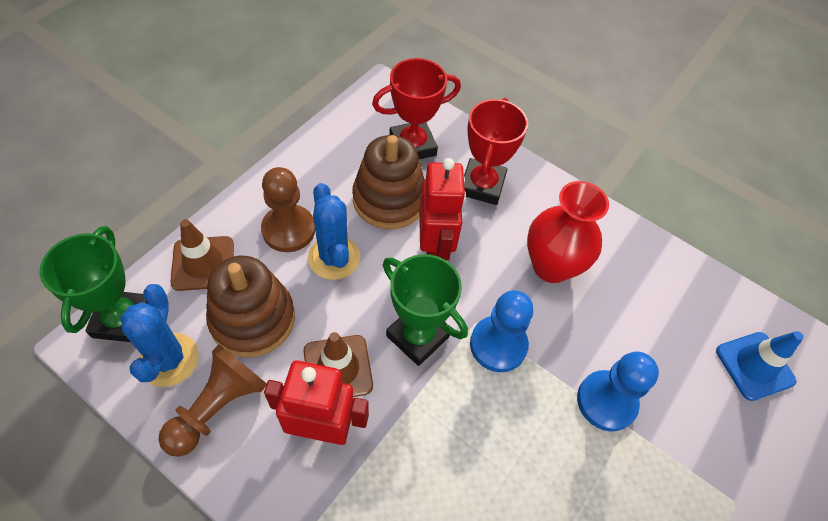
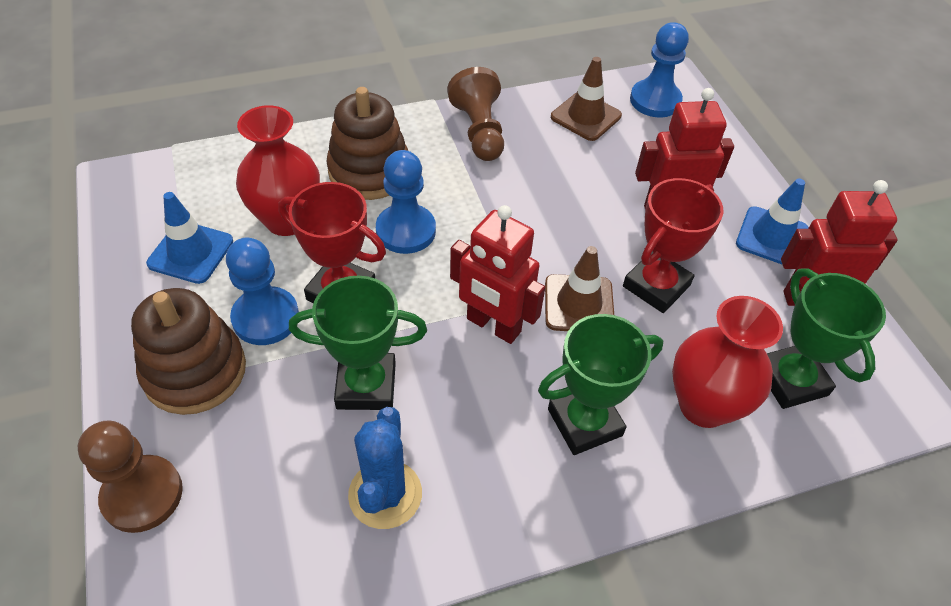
blue cactus: 2 -> 1
blue pawn: 2 -> 3
blue traffic cone: 1 -> 2
green trophy: 2 -> 3
red robot: 2 -> 3
red vase: 1 -> 2

